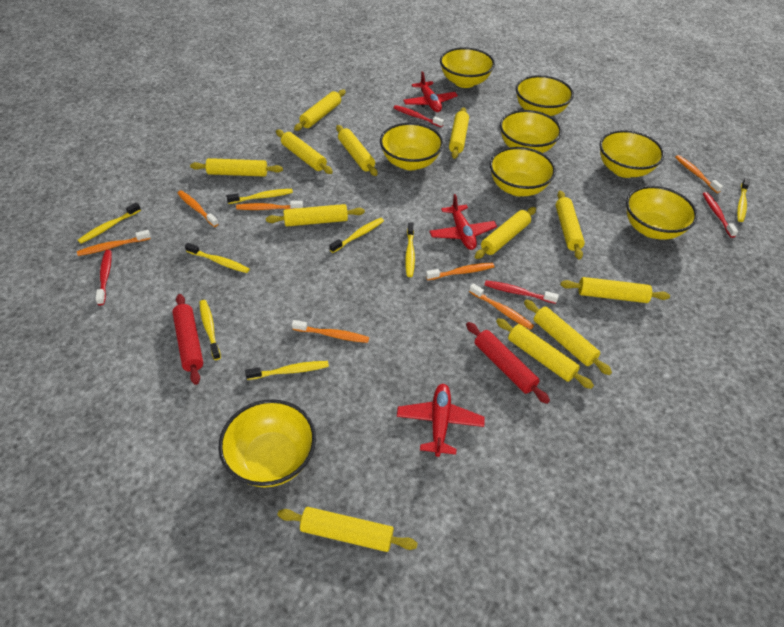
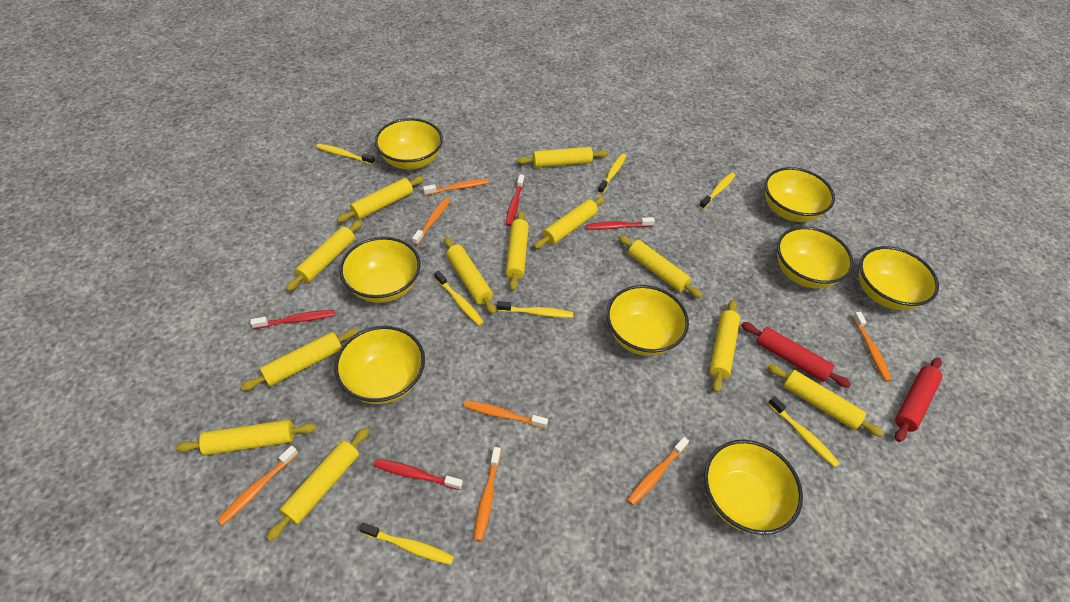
red plane: 3 -> 0
yellow toothbrush: 8 -> 7

